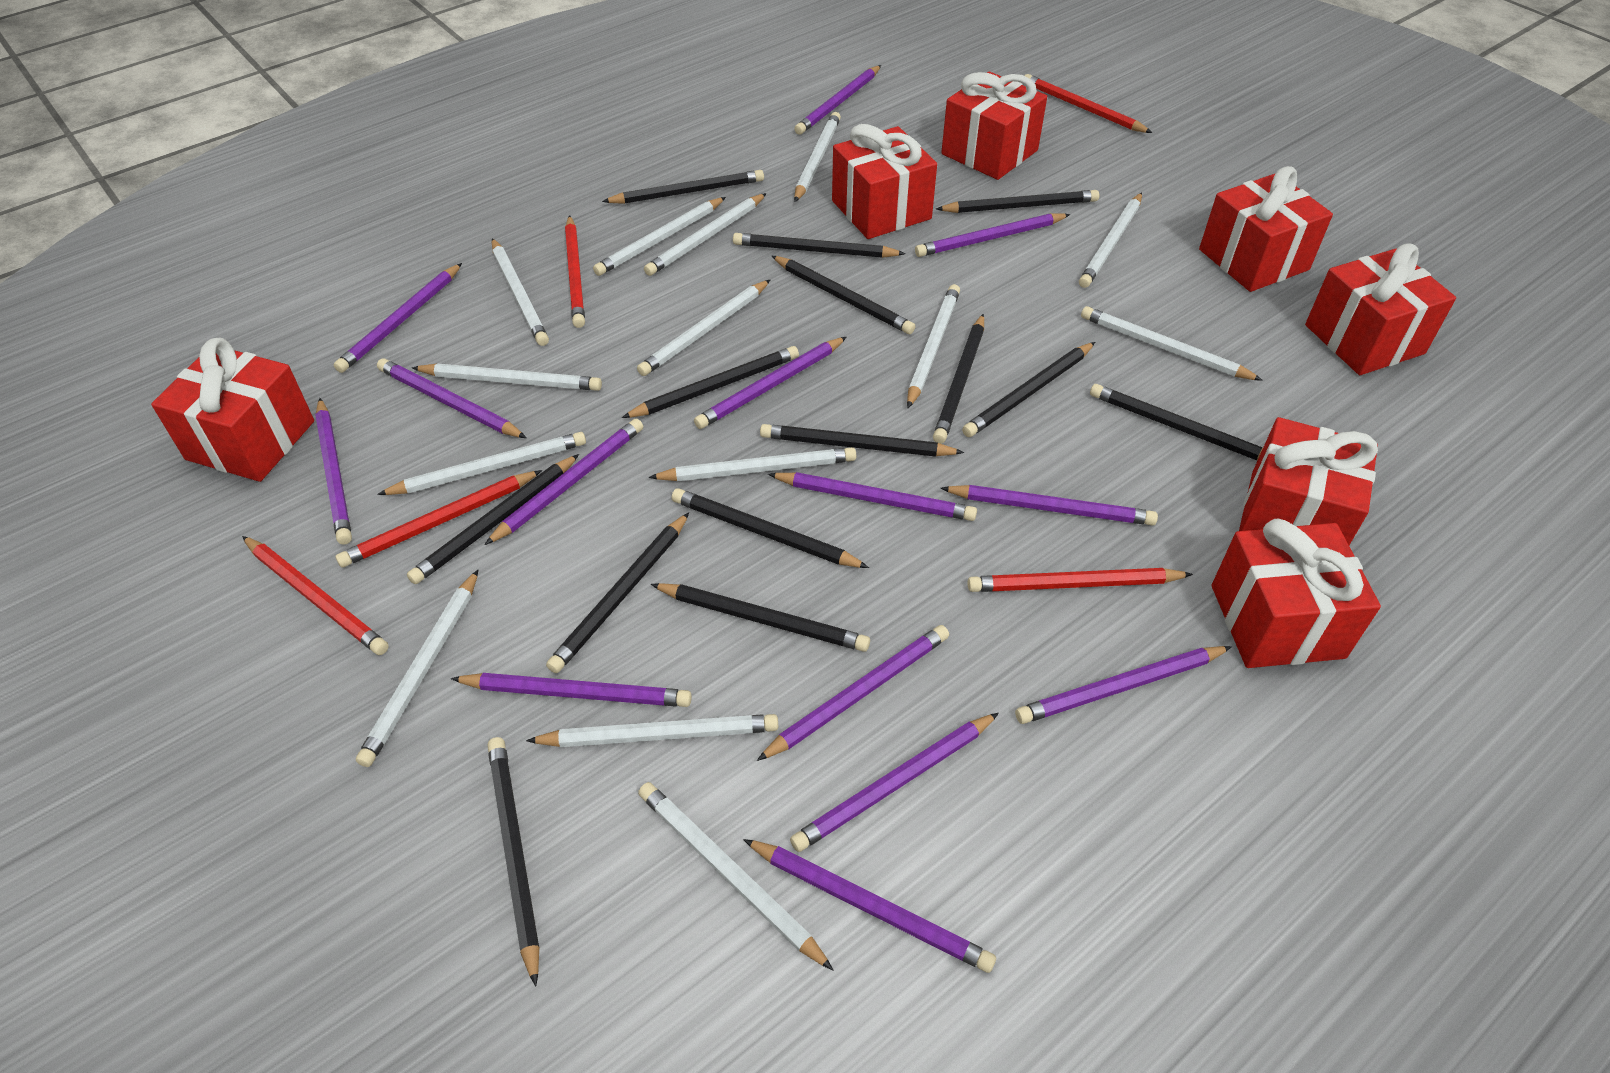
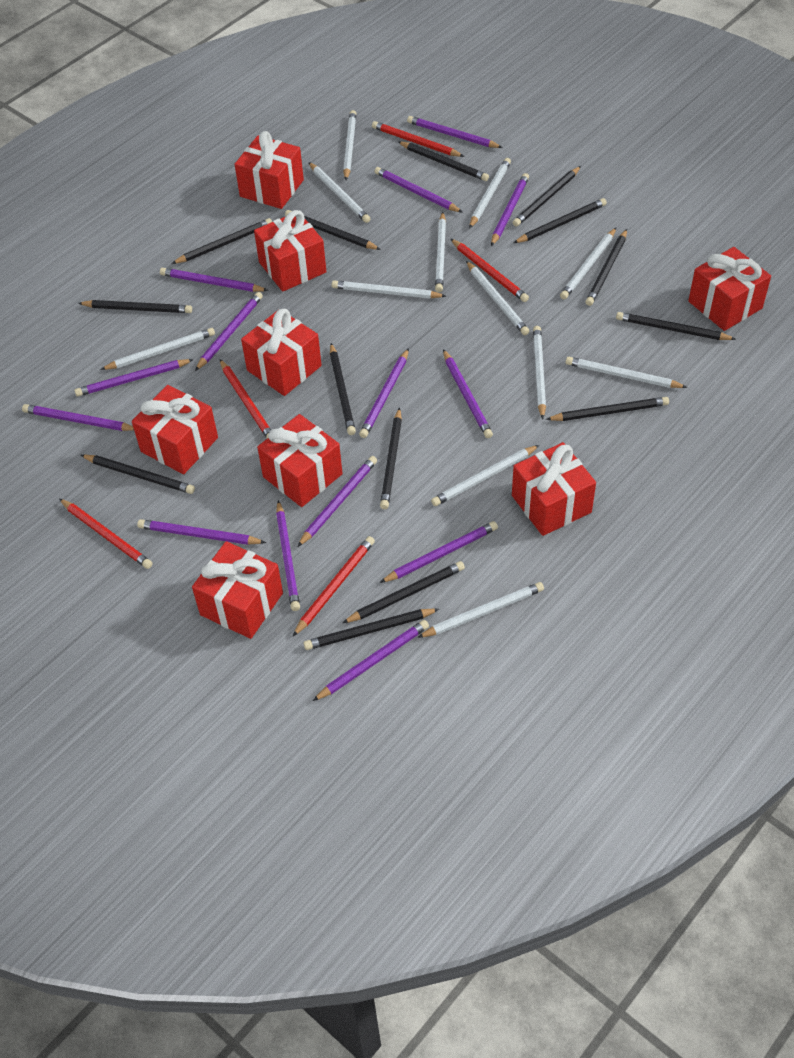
red gift: 7 -> 8
white pencil: 14 -> 12

